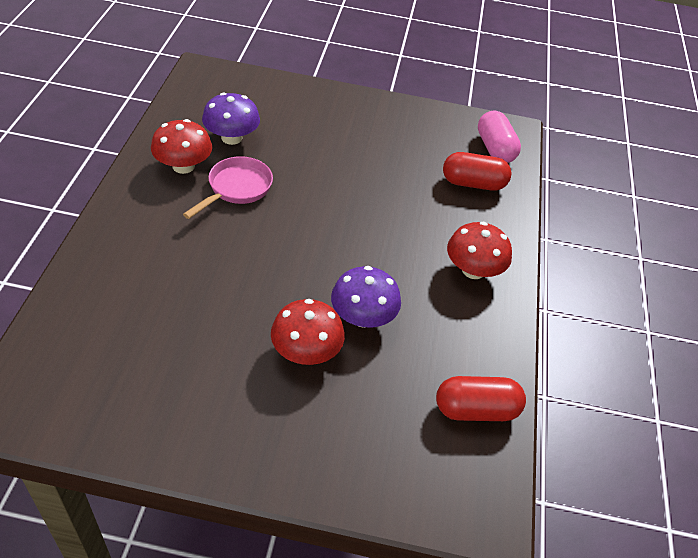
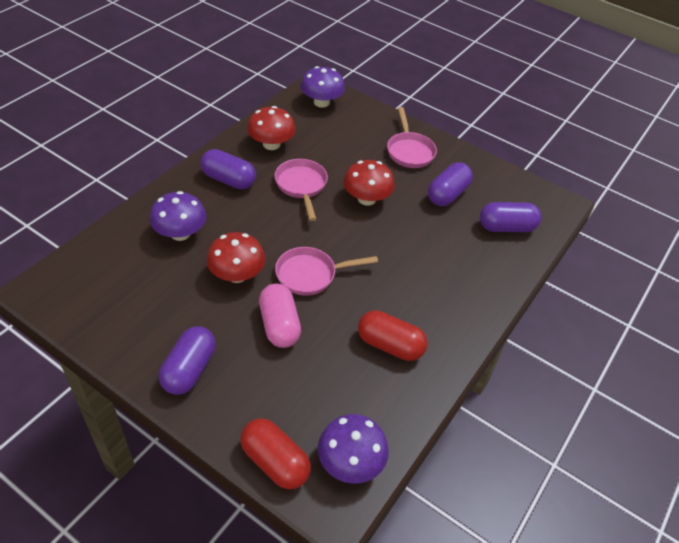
pink pan: 1 -> 3
purple capsule: 0 -> 4
purple mushroom: 2 -> 3

